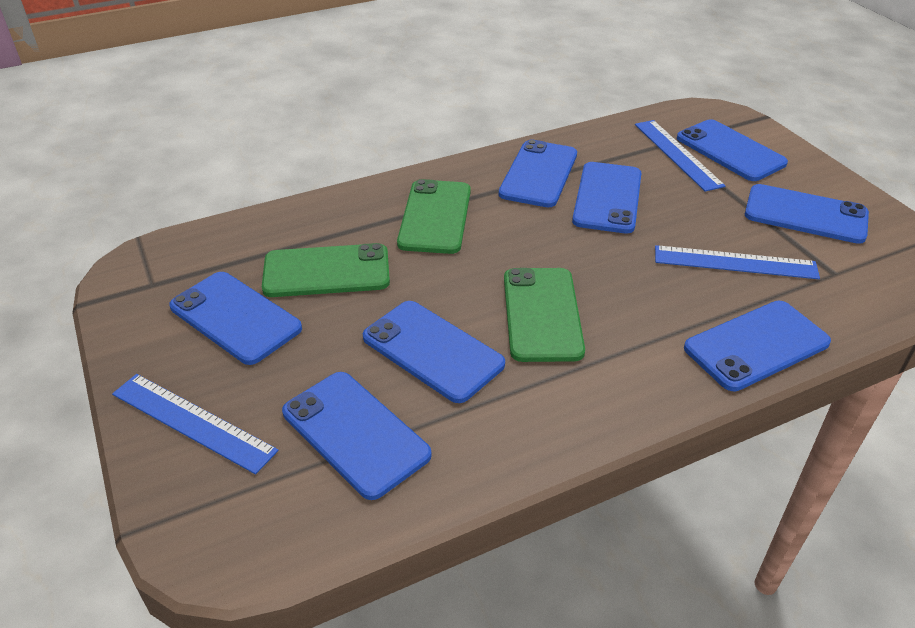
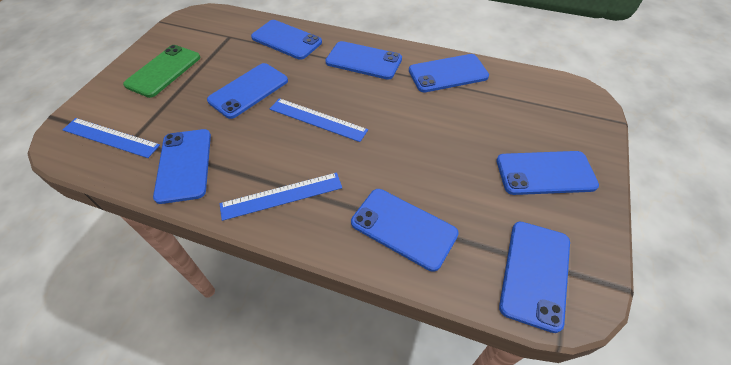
green phone: 3 -> 1

